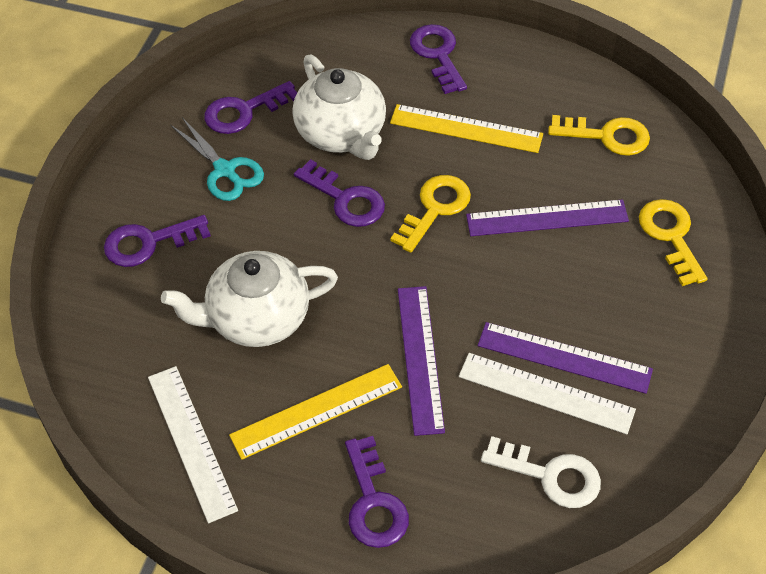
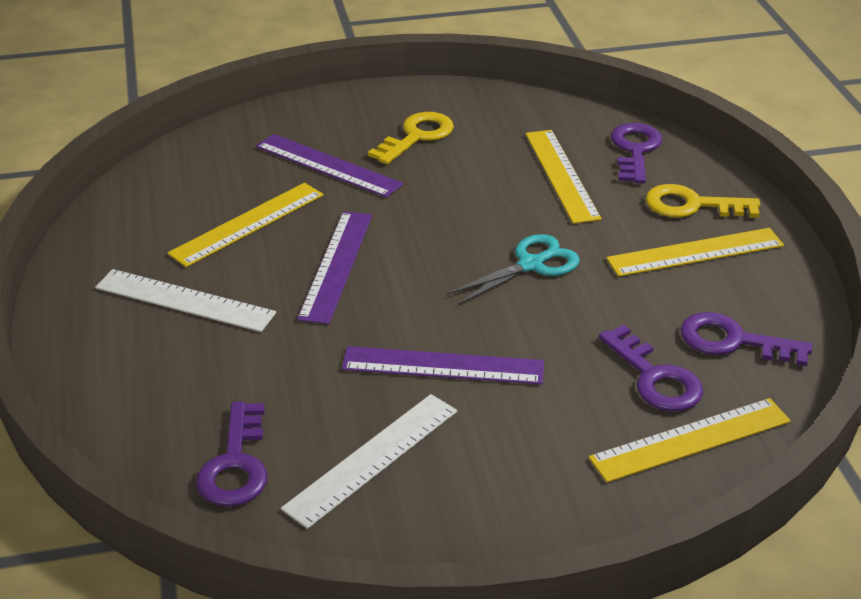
purple key: 5 -> 4
white key: 1 -> 0
white teapot: 2 -> 0
yellow key: 3 -> 2
yellow ruler: 2 -> 4

